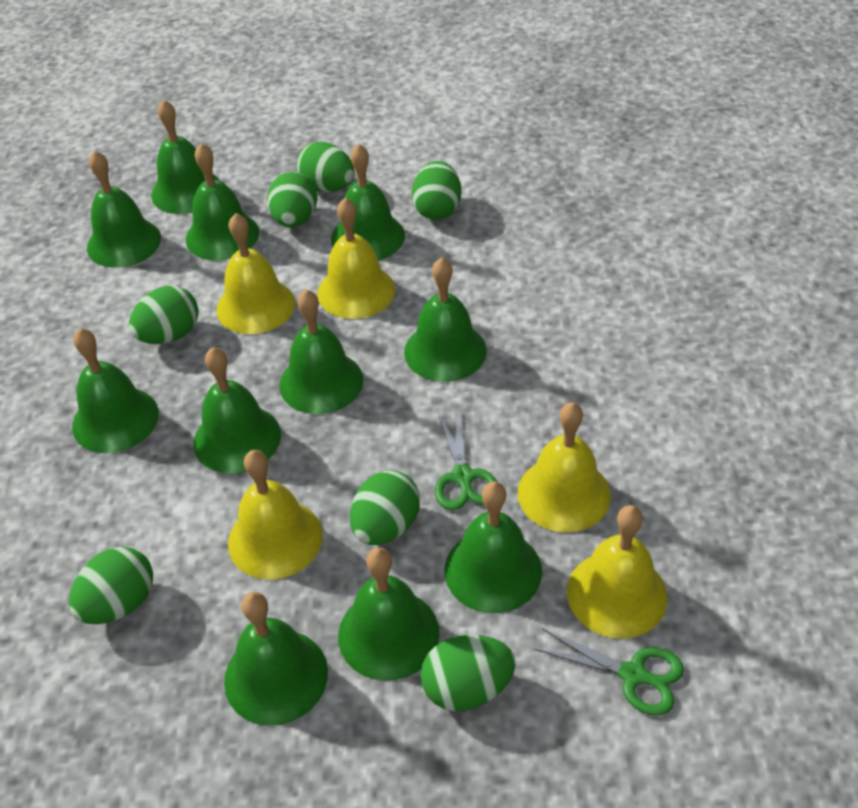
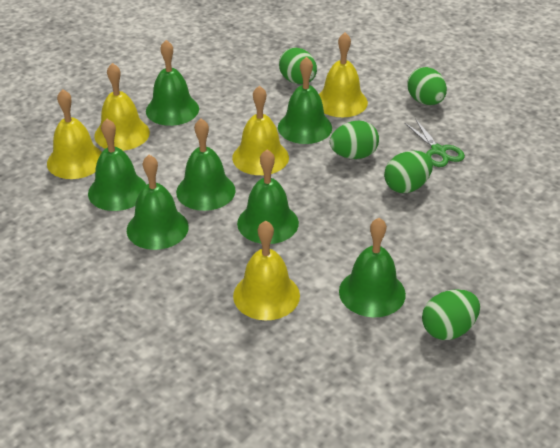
green bell: 11 -> 7
green egg: 7 -> 5
green scissors: 2 -> 1

